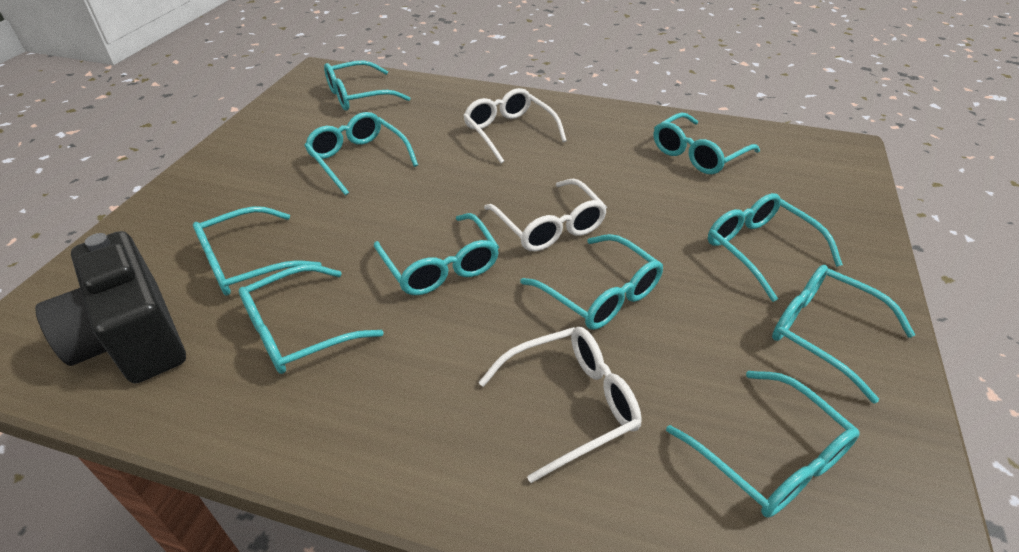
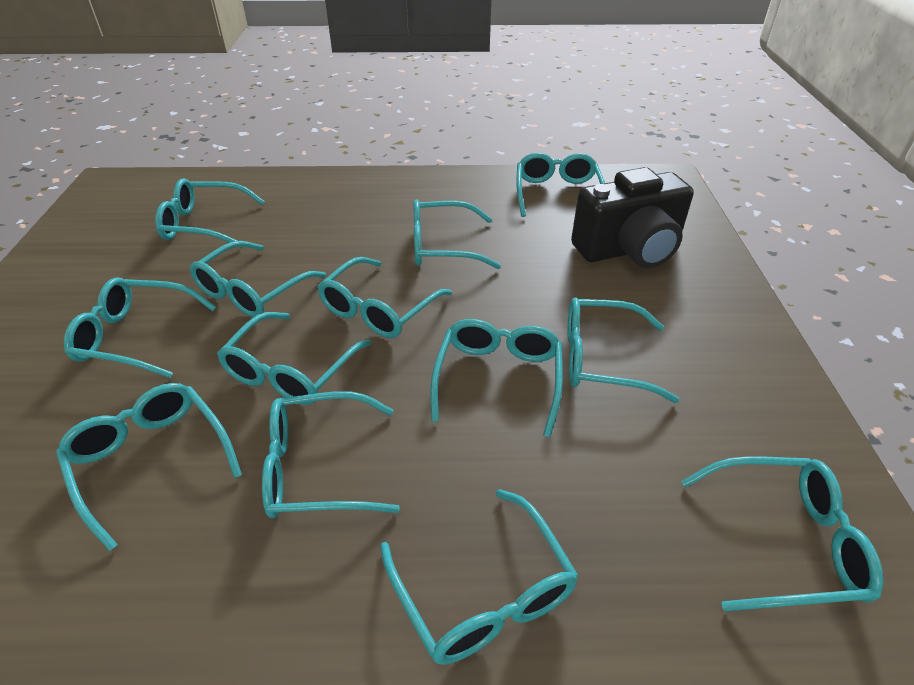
turquoise glasses: 10 -> 13
white glasses: 3 -> 0

